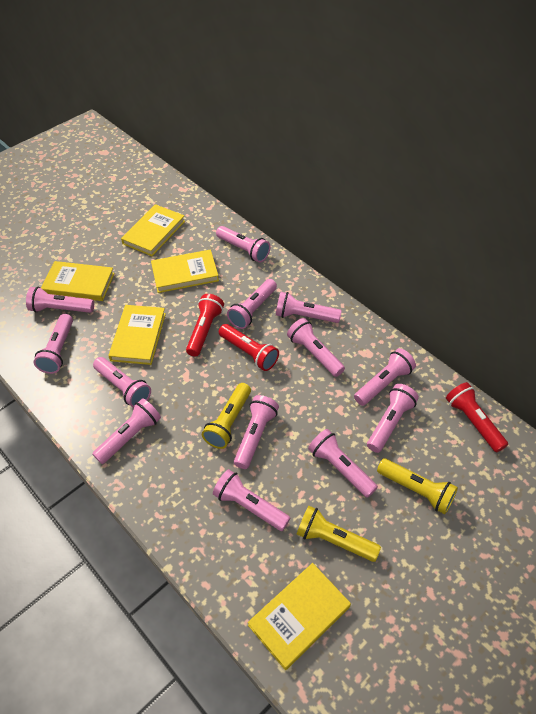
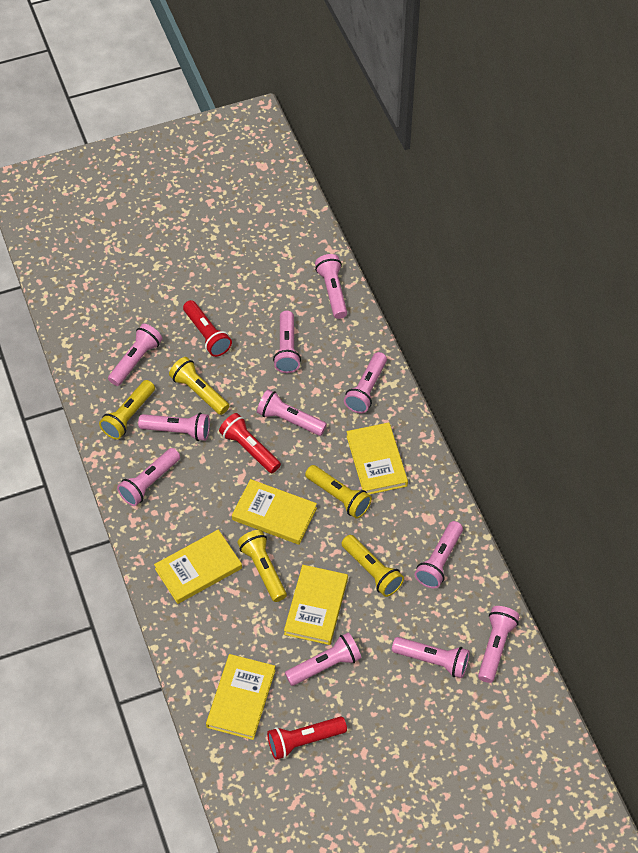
pink flashlight: 13 -> 11
yellow flashlight: 3 -> 5

